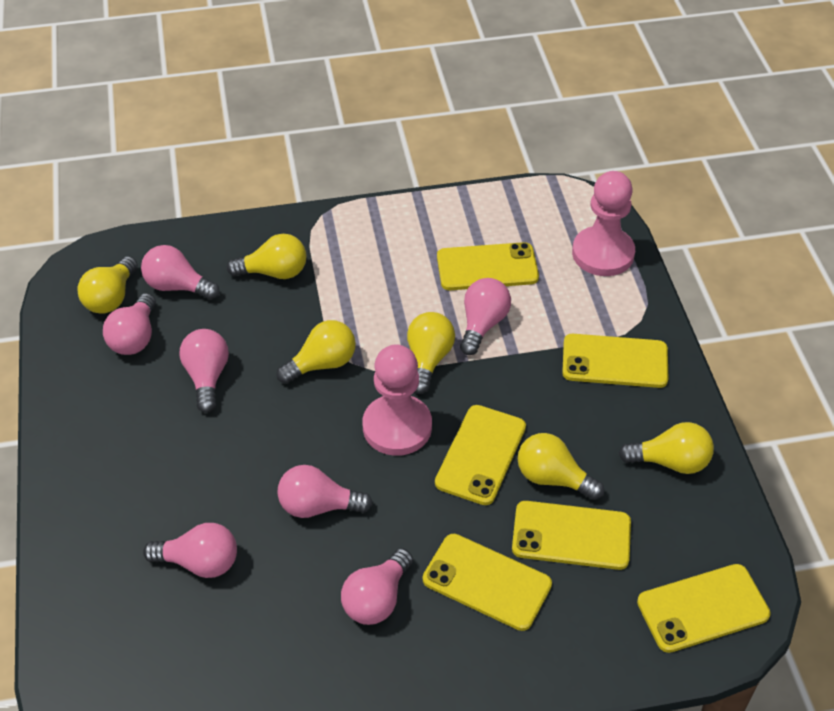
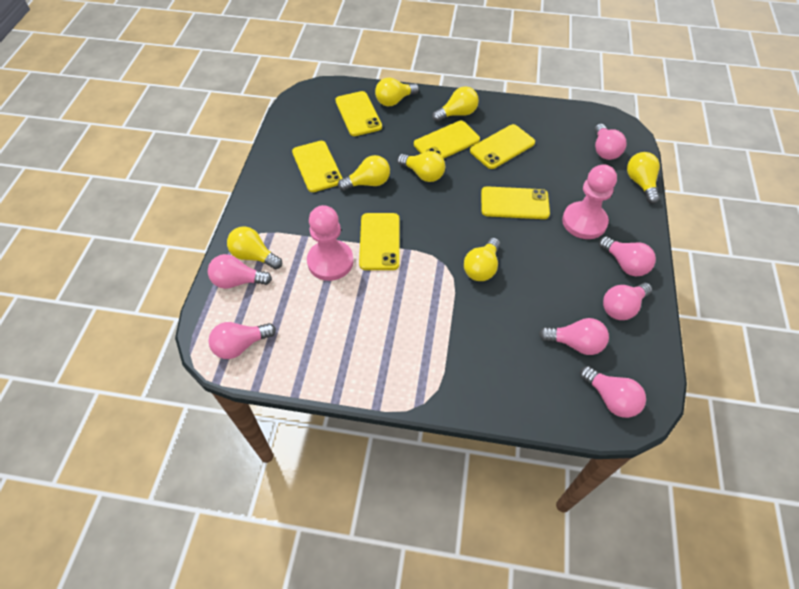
yellow light bulb: 6 -> 7

